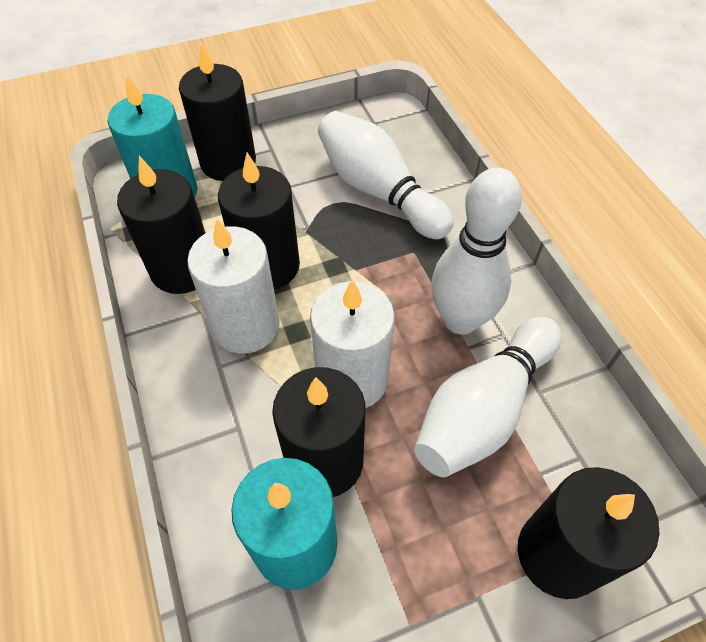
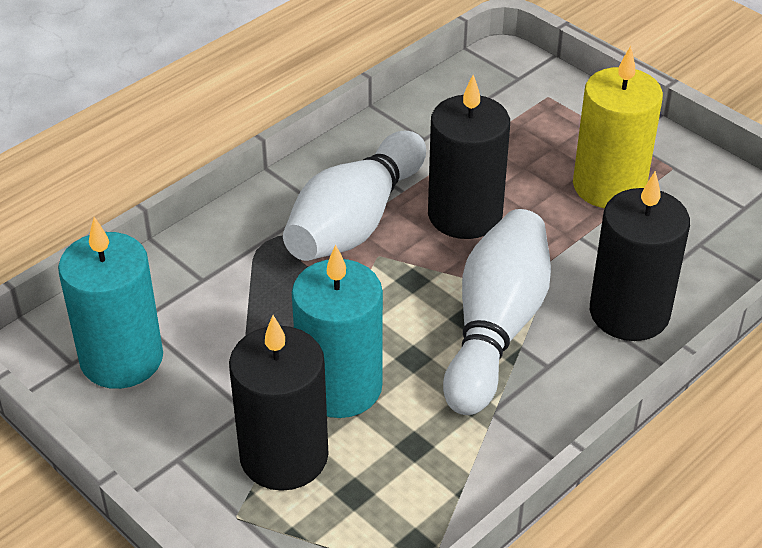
black candle: 5 -> 3
white bowling pin: 3 -> 2
white candle: 2 -> 0
yellow candle: 0 -> 1

